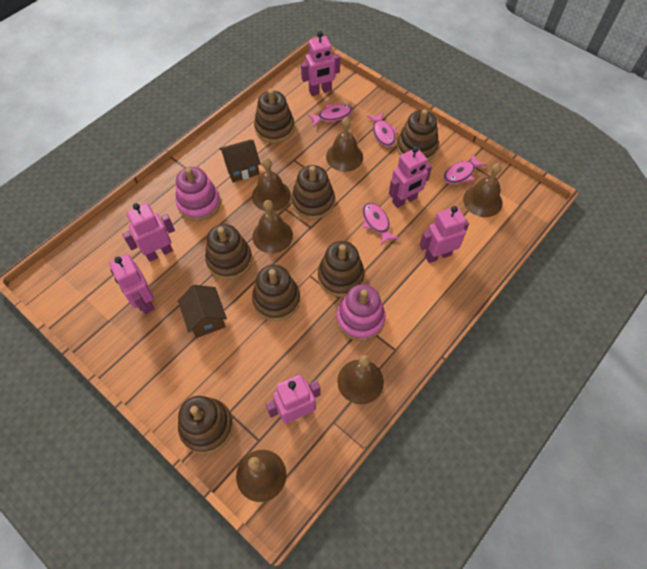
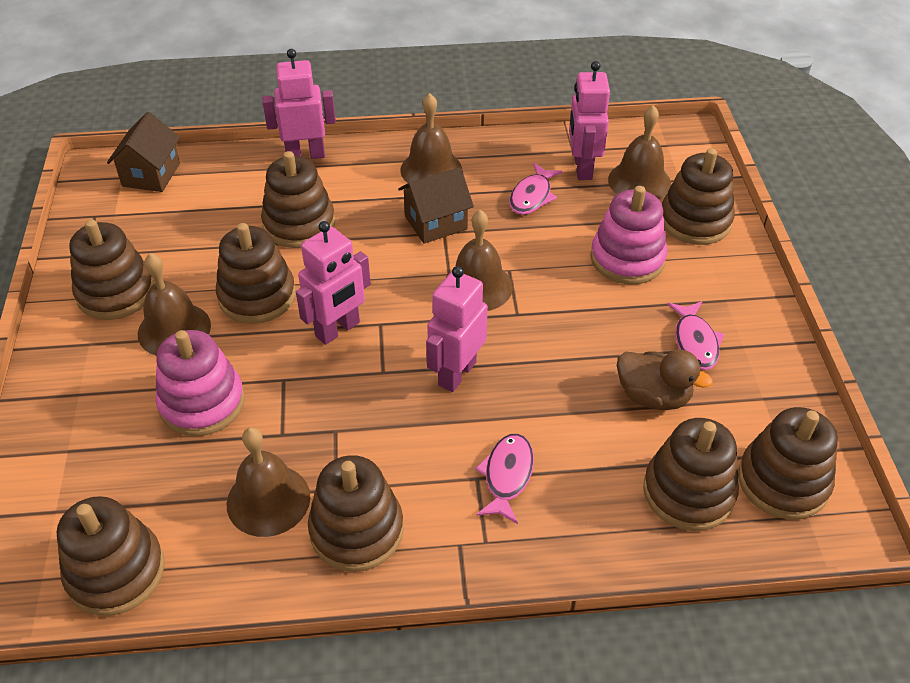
brown bell: 6 -> 5
brown duck: 0 -> 1
brown stacking toy: 7 -> 8
pink fish: 4 -> 3
pink robot: 6 -> 4

